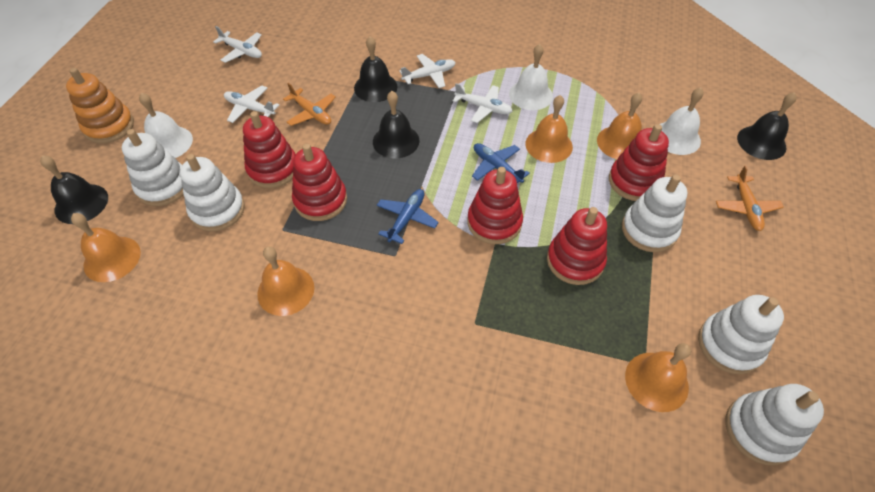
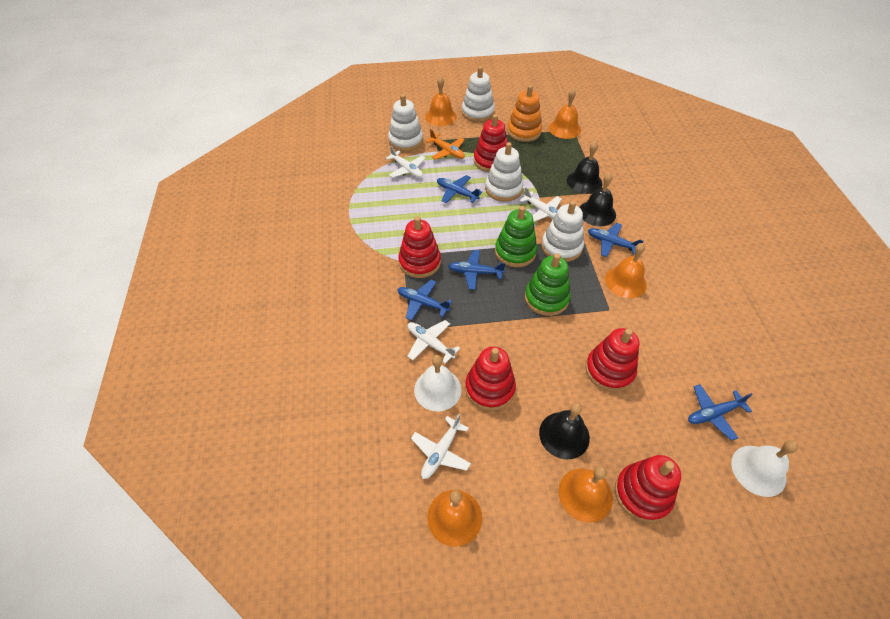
black bell: 4 -> 3
blue plane: 2 -> 5
green stacking toy: 0 -> 2
orange plane: 2 -> 1
white bell: 3 -> 2
white stacking toy: 5 -> 4

